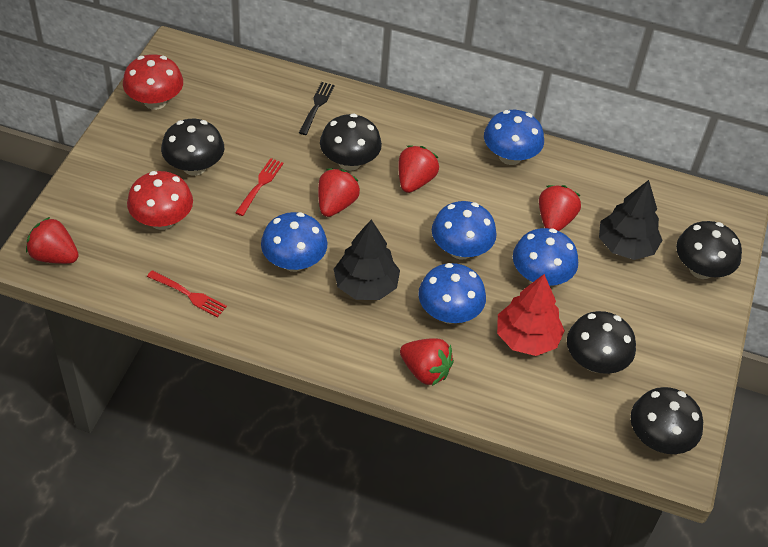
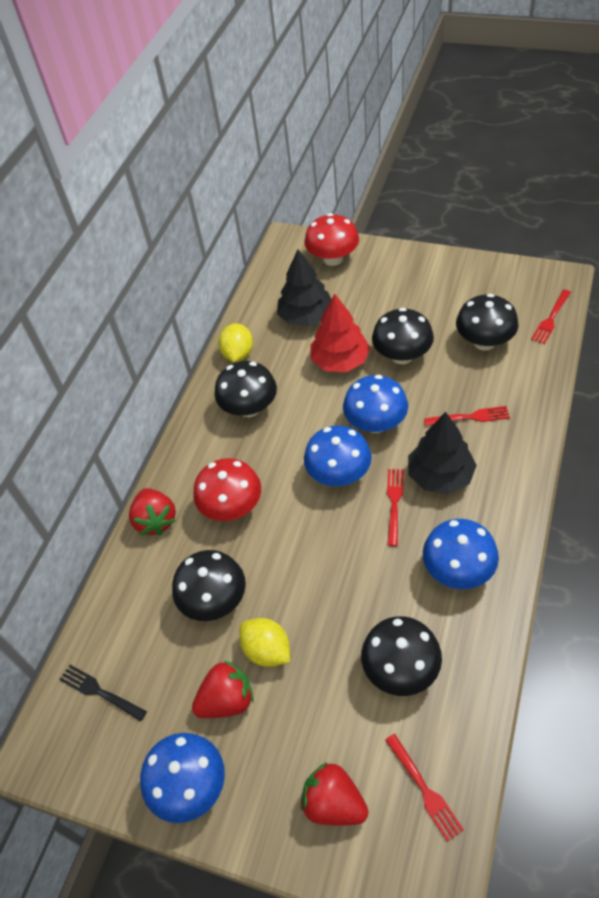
blue mushroom: 5 -> 4
red fork: 2 -> 4
red strawberry: 5 -> 3
yellow lemon: 0 -> 2

